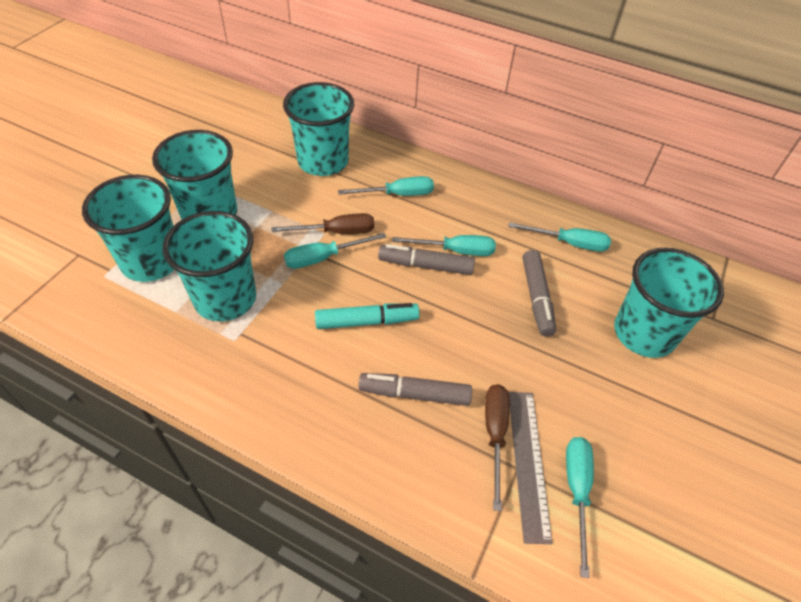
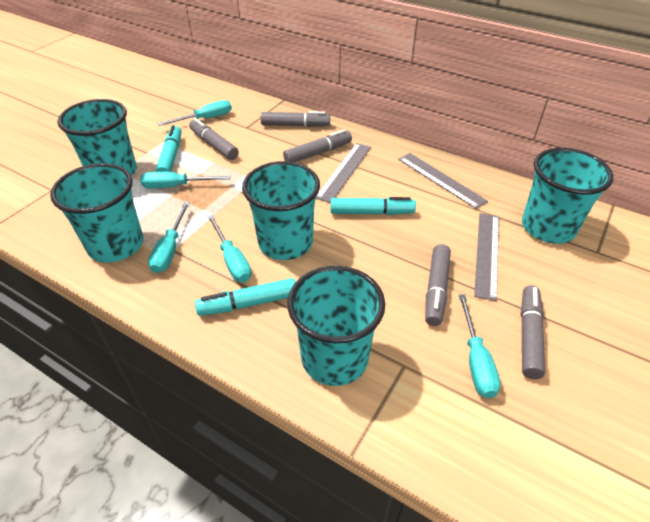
brown screwdriver: 2 -> 0
grey marker: 3 -> 5
grey ruler: 1 -> 3
turquoise marker: 1 -> 3

